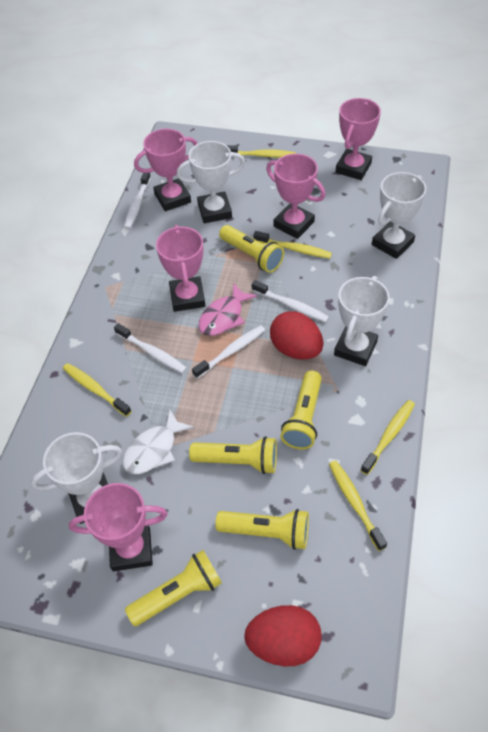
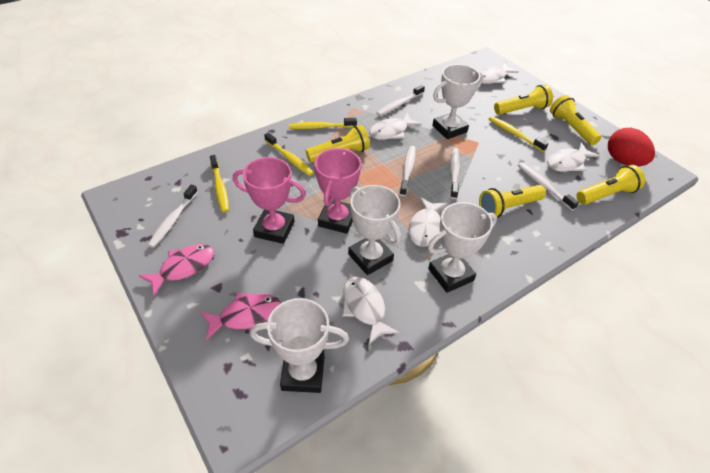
pink fish: 1 -> 2
pink trophy: 5 -> 2
red egg: 2 -> 1
white fish: 1 -> 5
white toothbrush: 4 -> 5
yellow toothbrush: 5 -> 4

